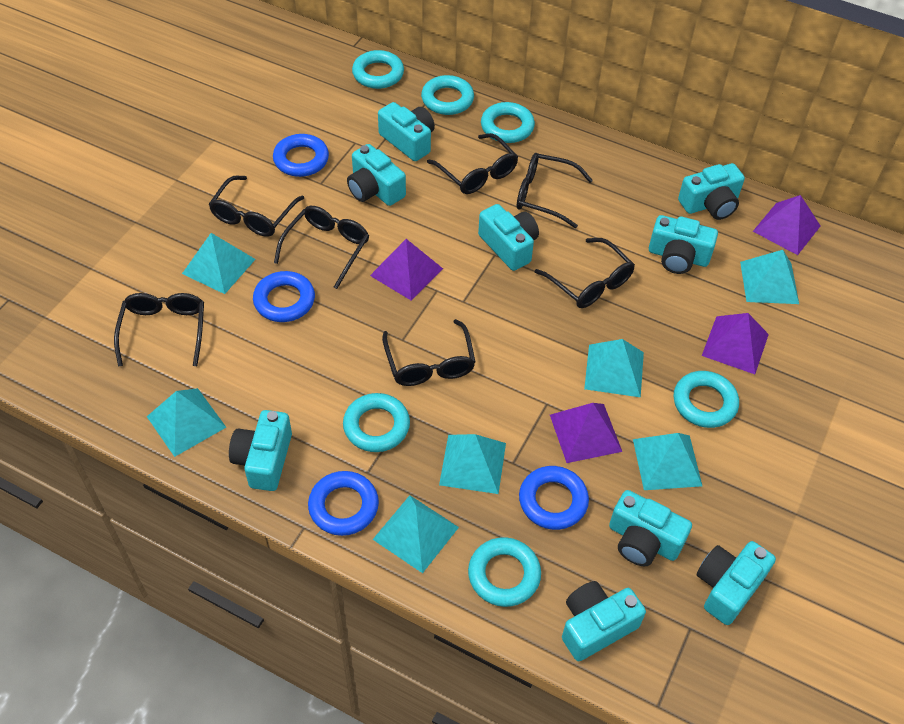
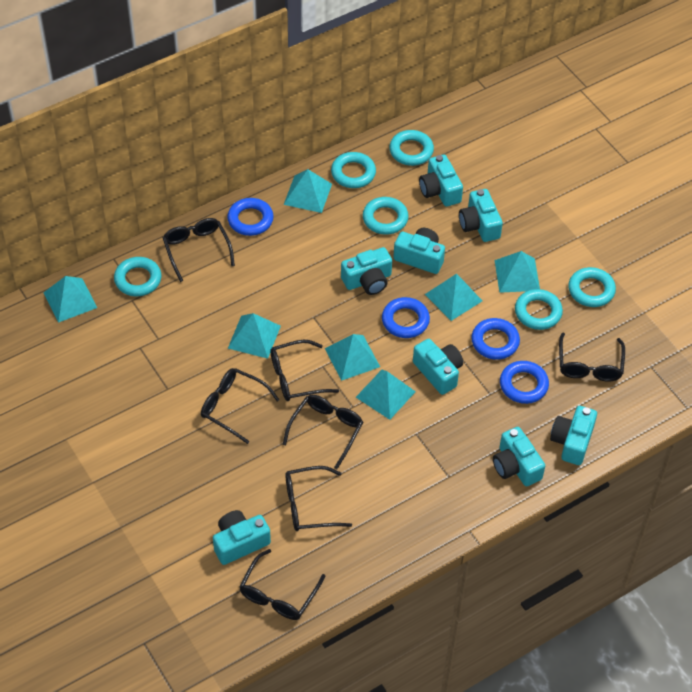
purple pyramid: 4 -> 0
turquoise camera: 9 -> 8

